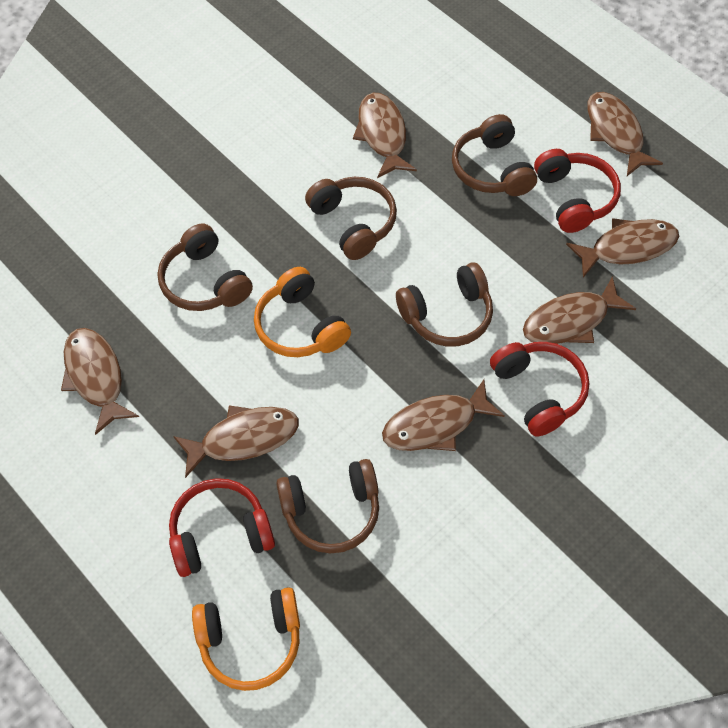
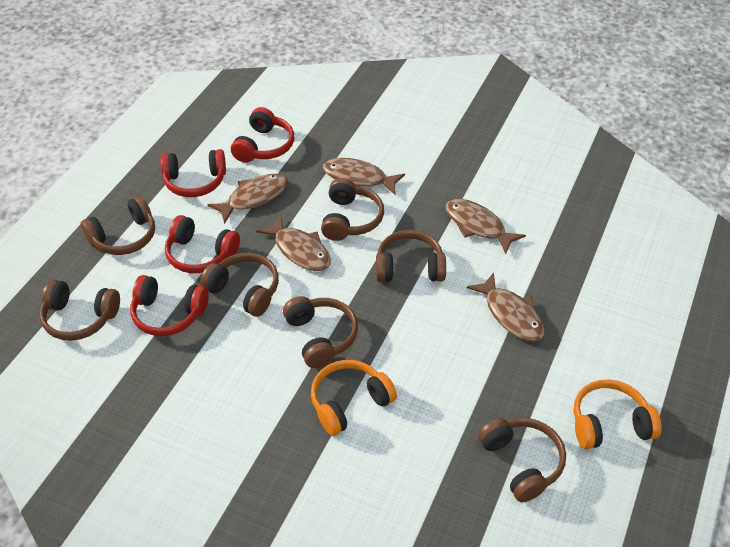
brown fish: 7 -> 5
brown headphones: 5 -> 7
red headphones: 3 -> 4

